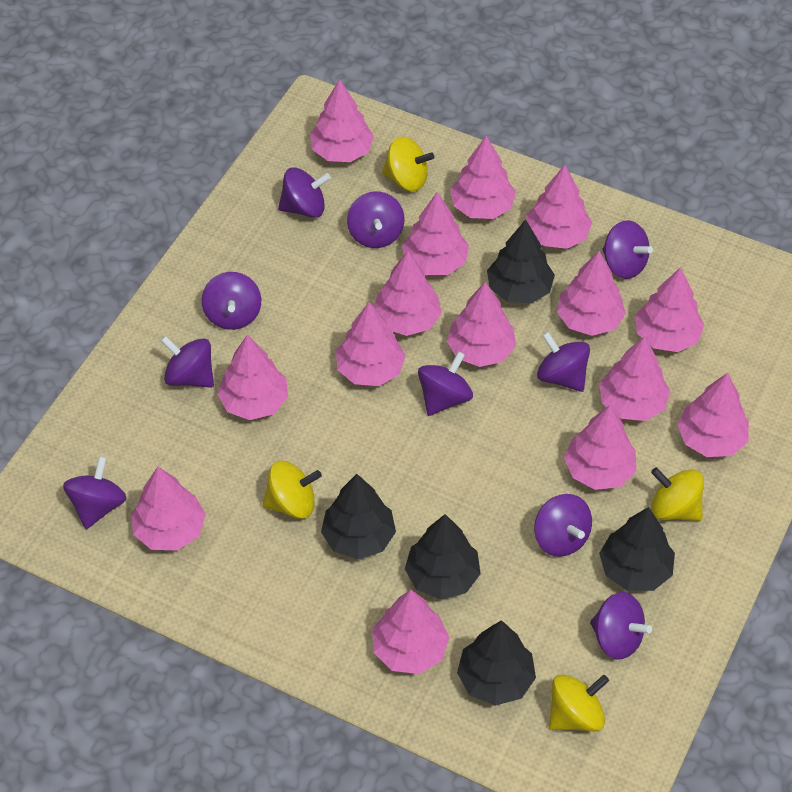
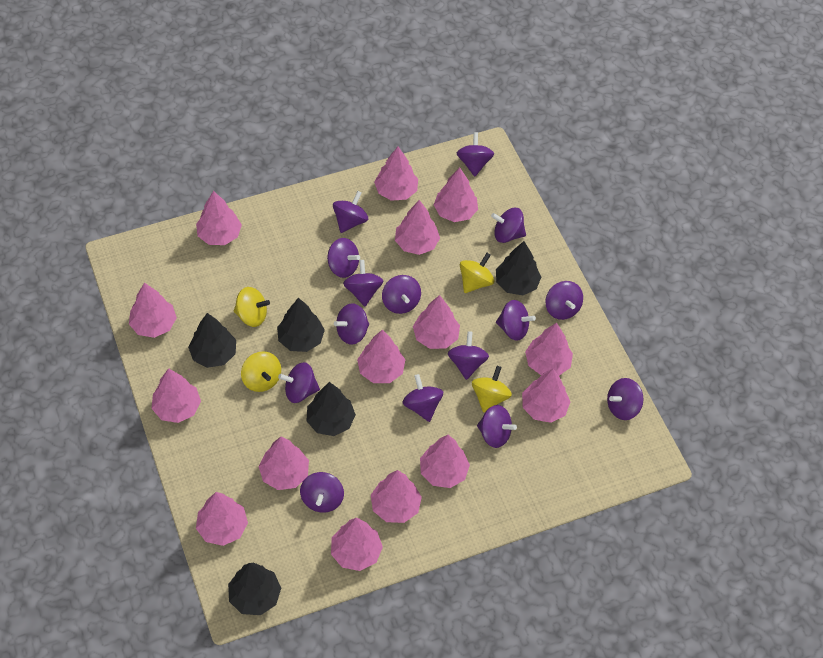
purple spinning top: 10 -> 15

